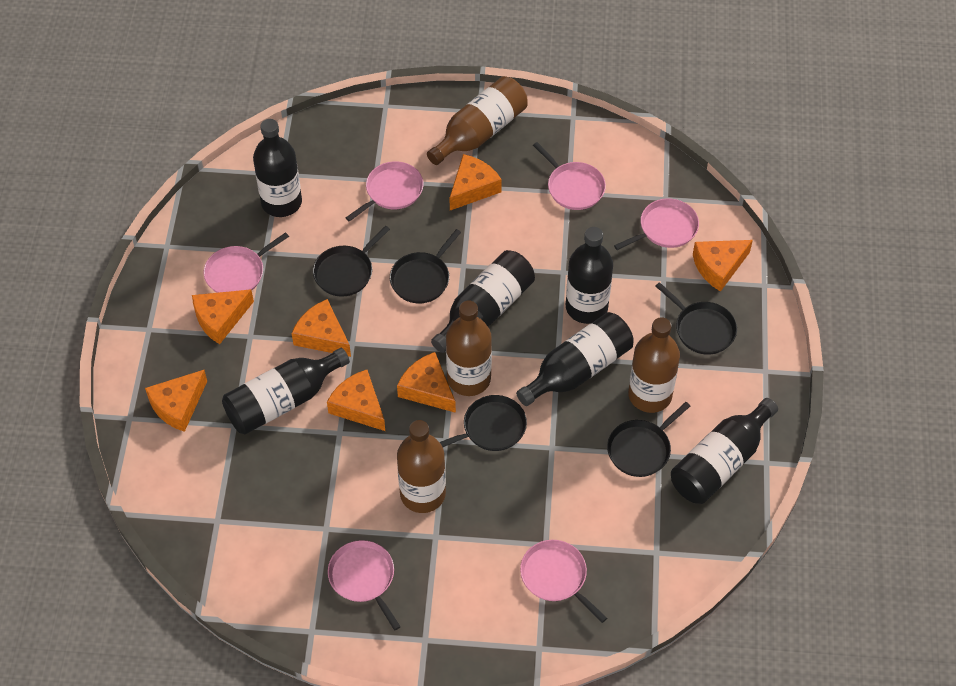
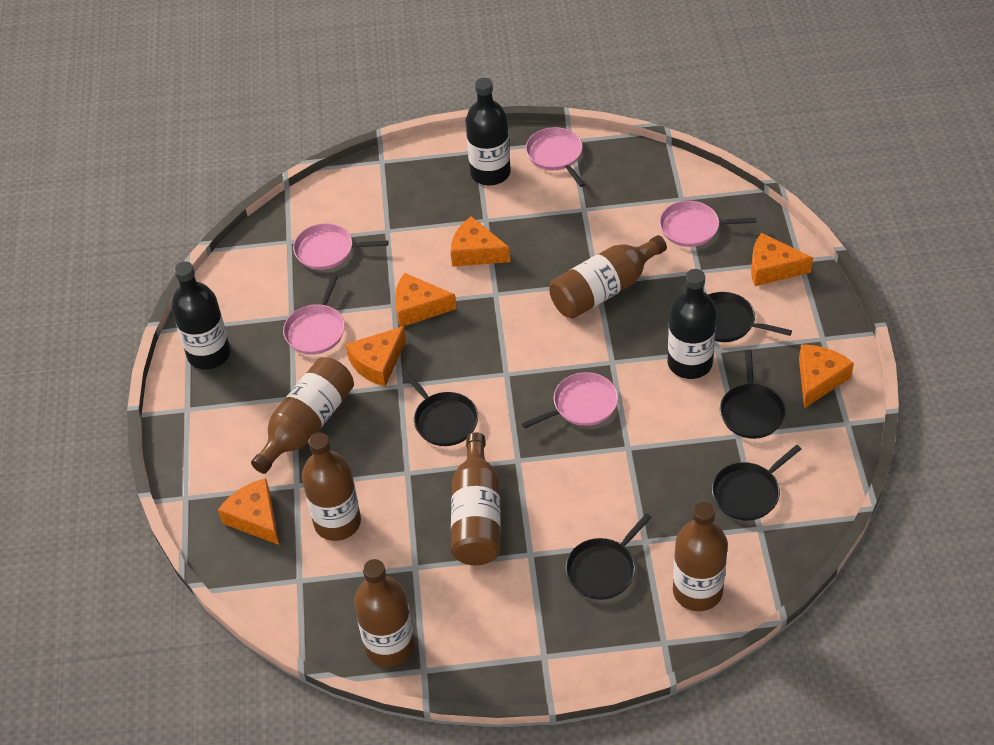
black bottle: 6 -> 3
brown bottle: 4 -> 6
orange cheese: 7 -> 6
pink pan: 6 -> 5

